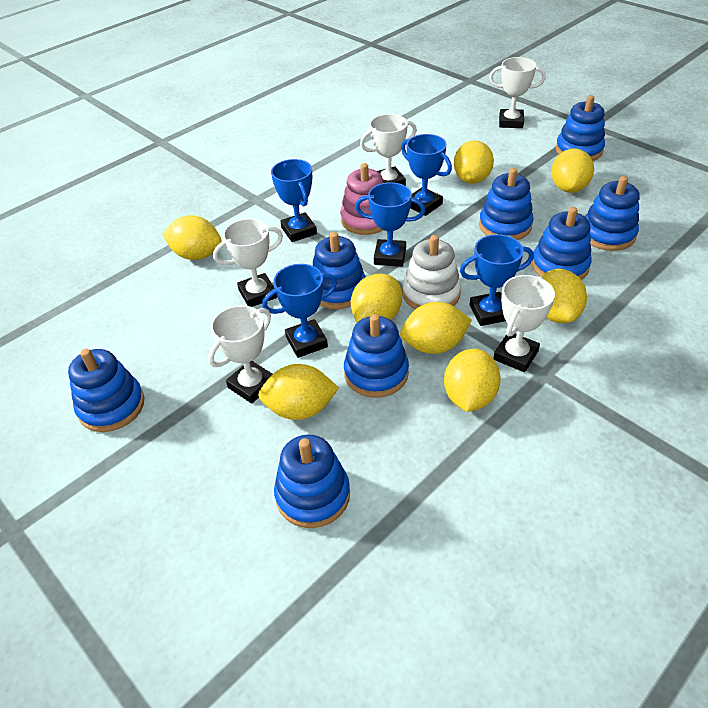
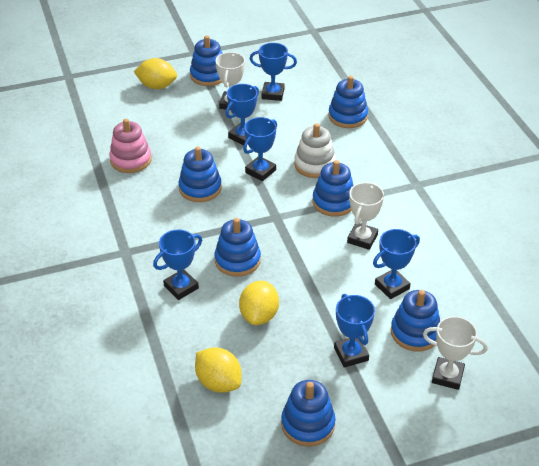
blue stacking toy: 8 -> 7
blue trophy: 5 -> 6
white trophy: 5 -> 3
yellow lemon: 8 -> 3

